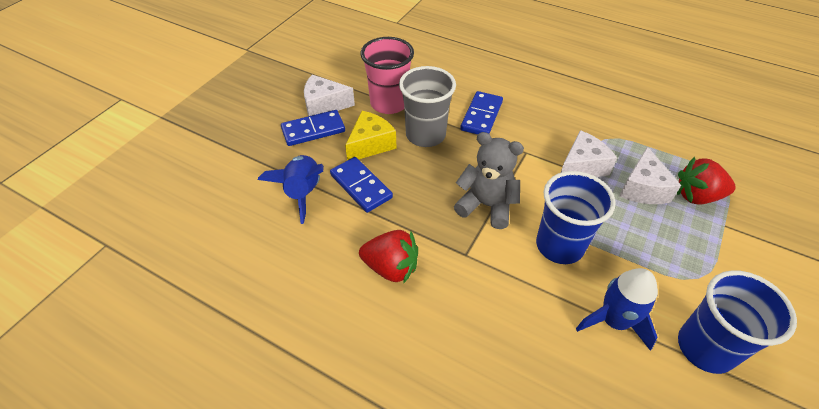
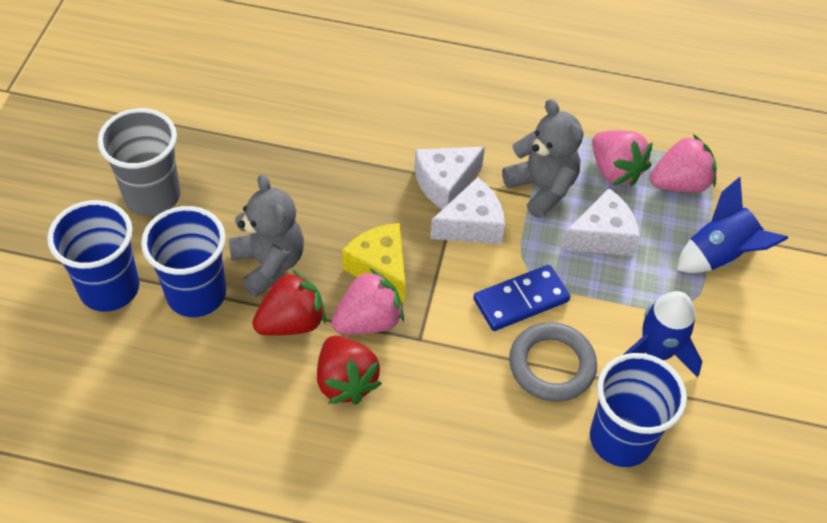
blue cup: 2 -> 3
blue domino: 3 -> 1
grey ring: 0 -> 1
grey teddy bear: 1 -> 2
pink cup: 1 -> 0
pink strawberry: 0 -> 3

